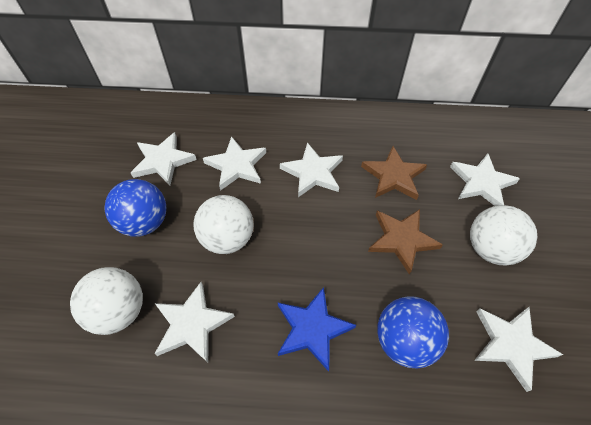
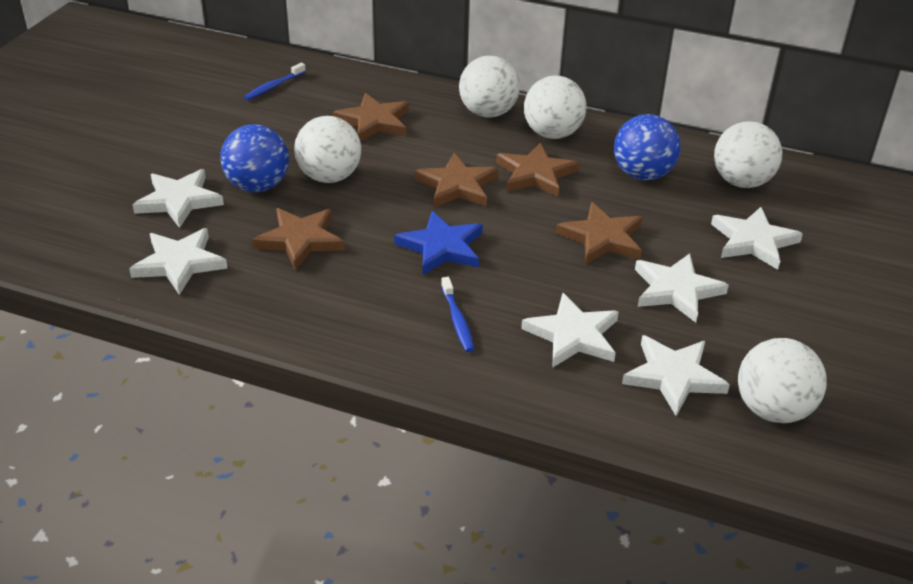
blue toothbrush: 0 -> 2
brown star: 2 -> 5
white ball: 3 -> 5

